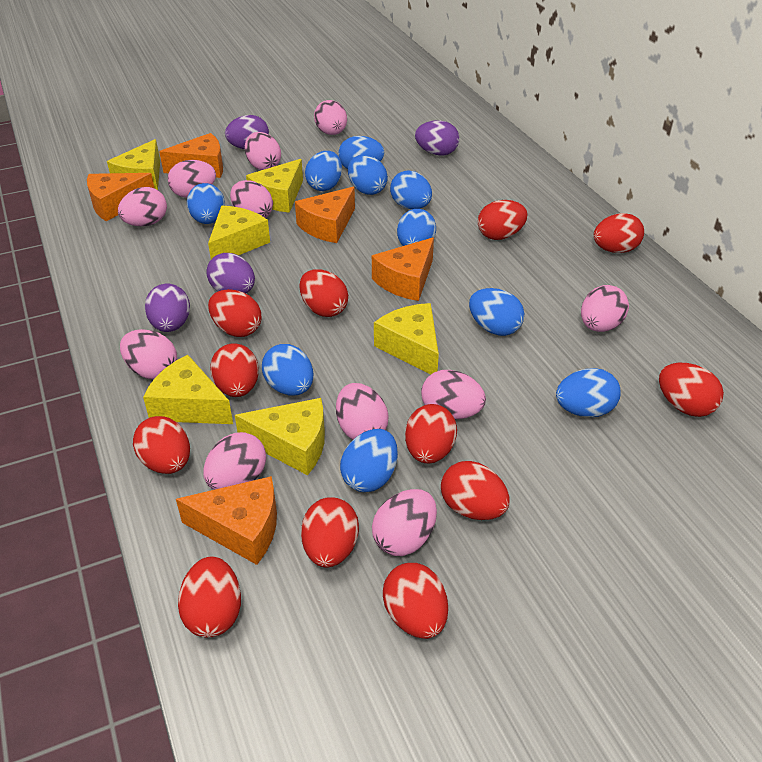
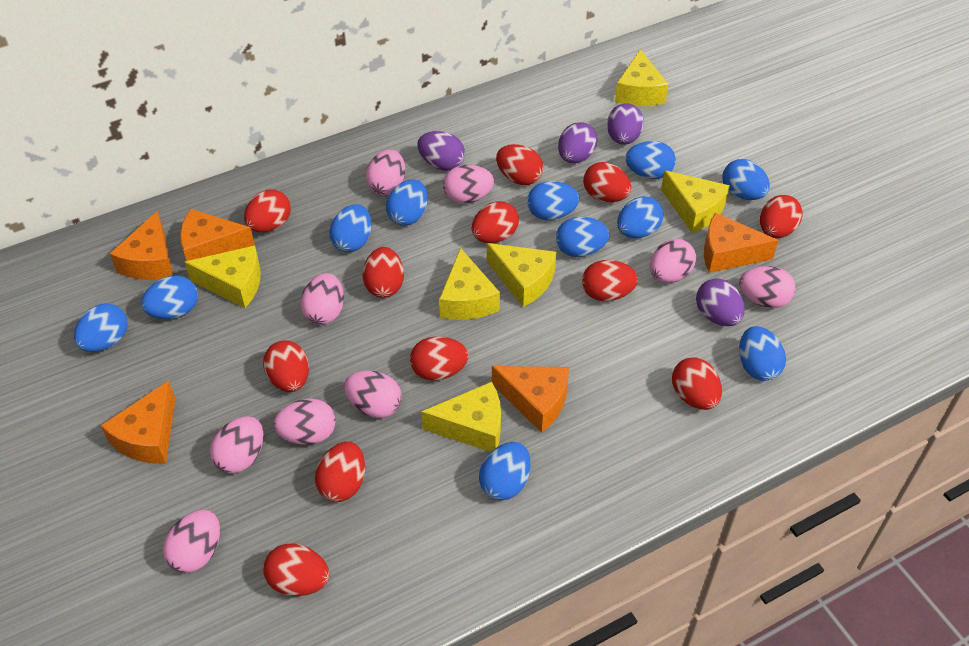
blue egg: 10 -> 11
pink egg: 11 -> 9

